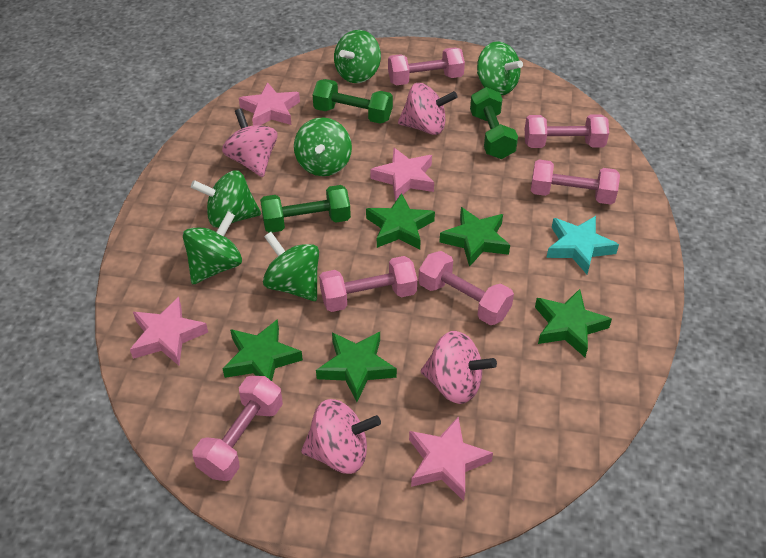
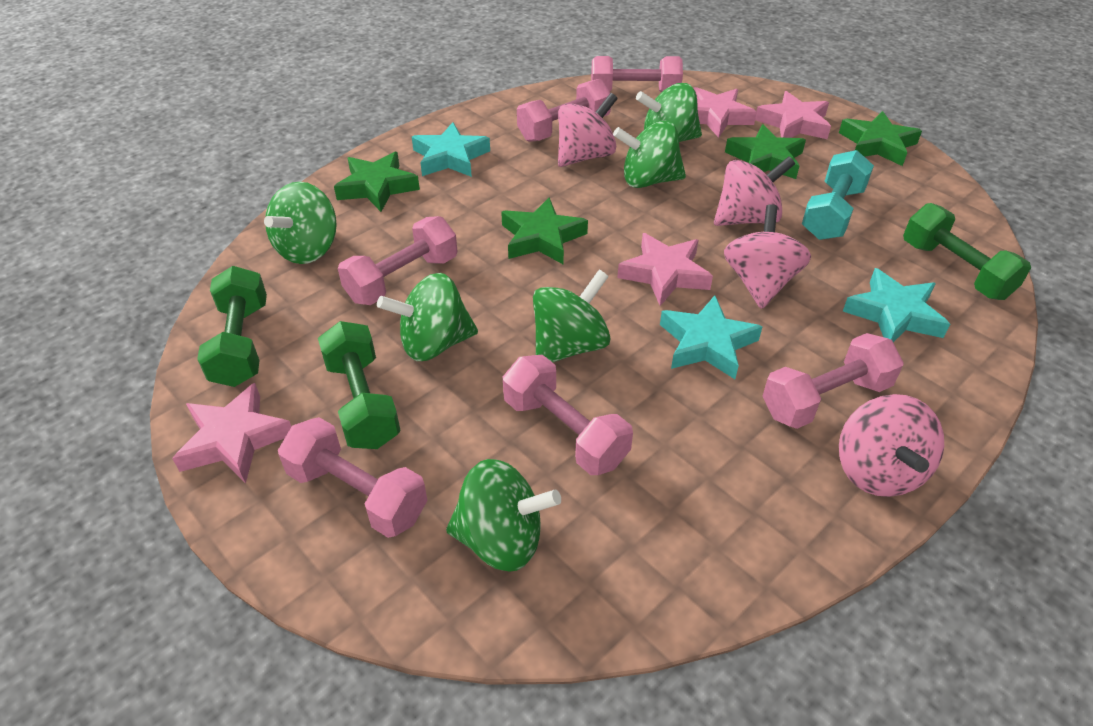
green star: 5 -> 4
turquoise dumbbell: 0 -> 1
turquoise star: 1 -> 3

